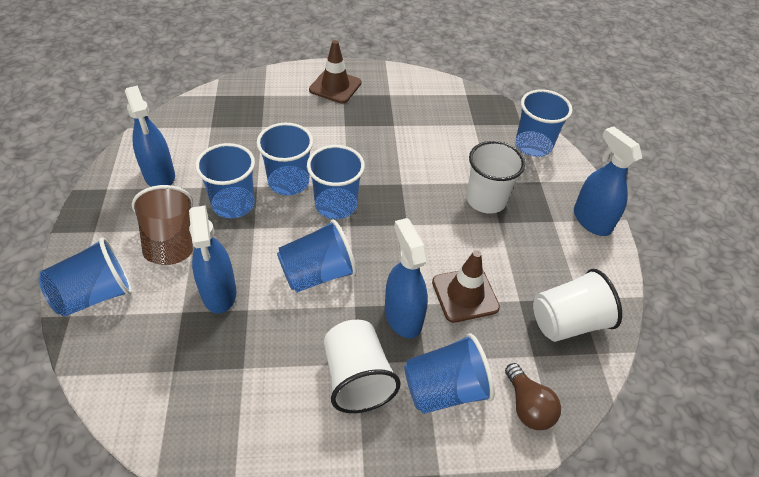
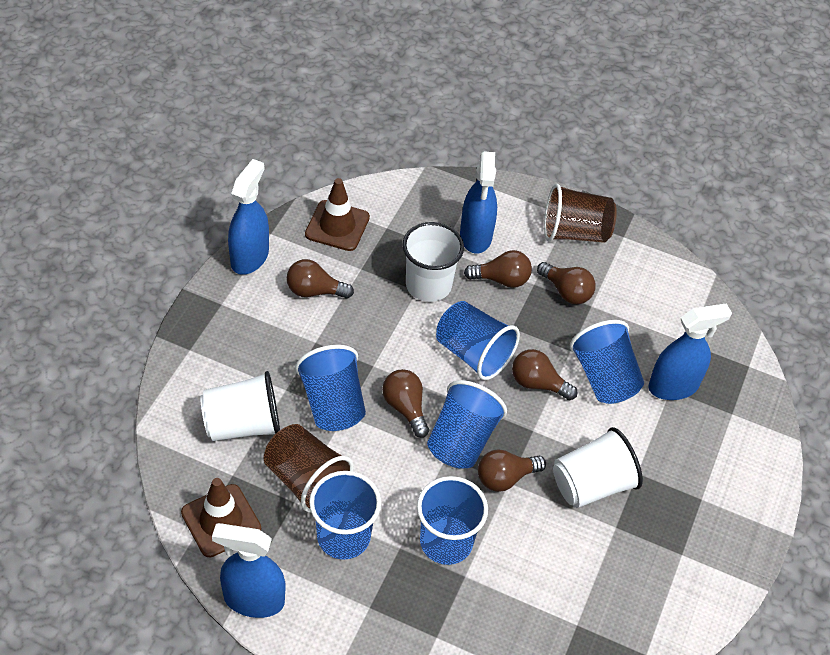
blue cup: 7 -> 6
brown cup: 1 -> 2
brown light bulb: 1 -> 6

